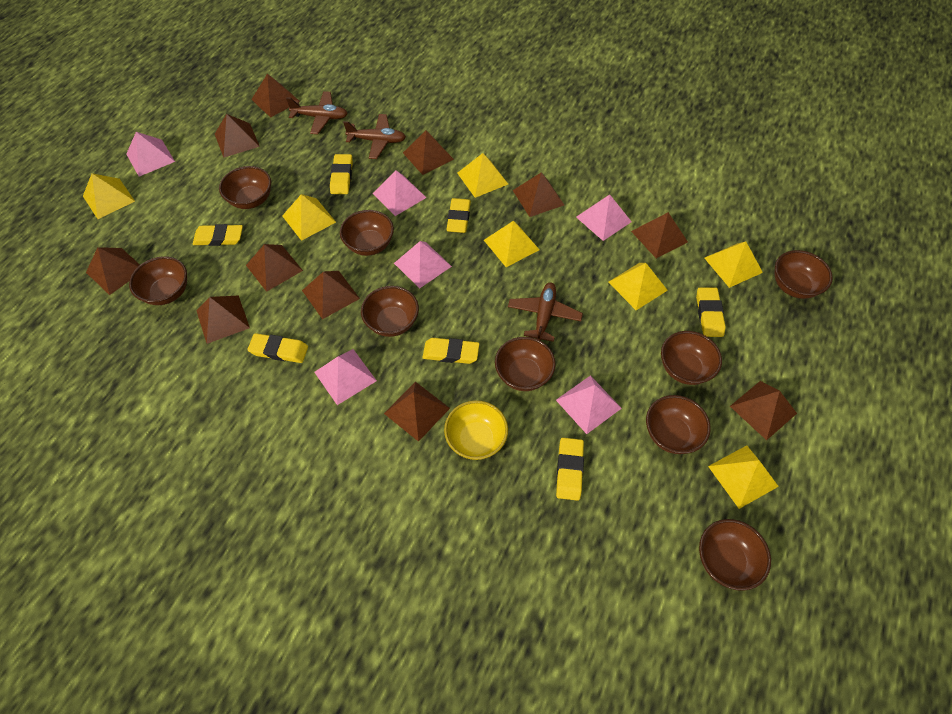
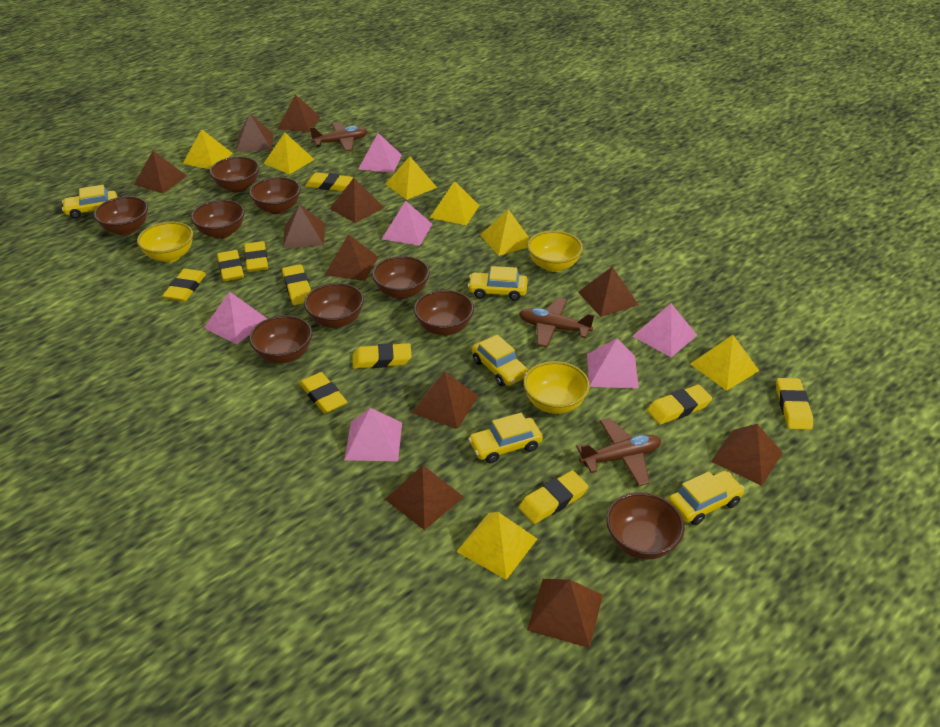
yellow bowl: 1 -> 3
yellow car: 0 -> 5
yellow eraser: 7 -> 10

